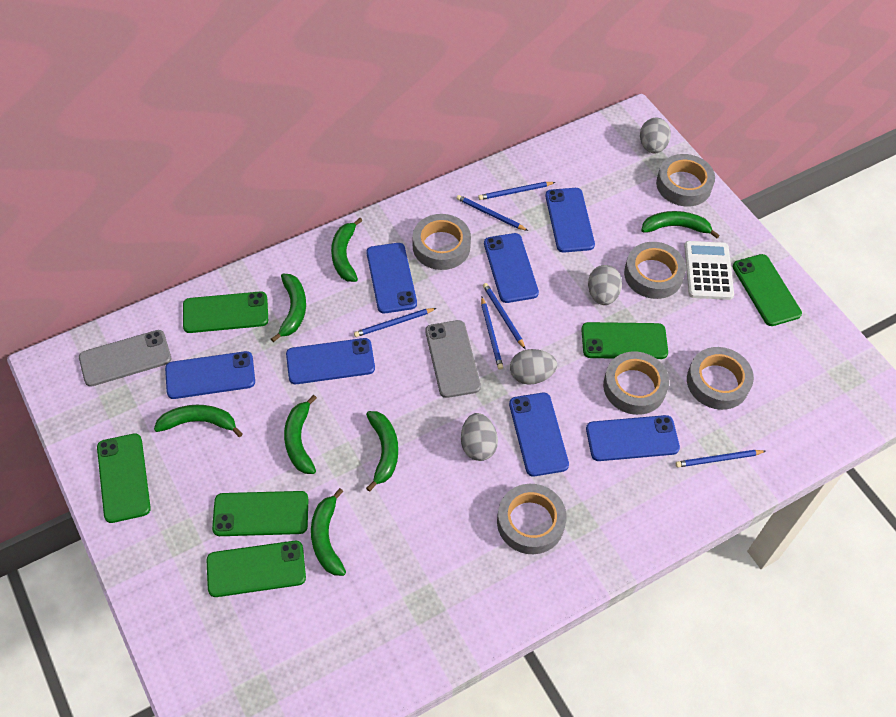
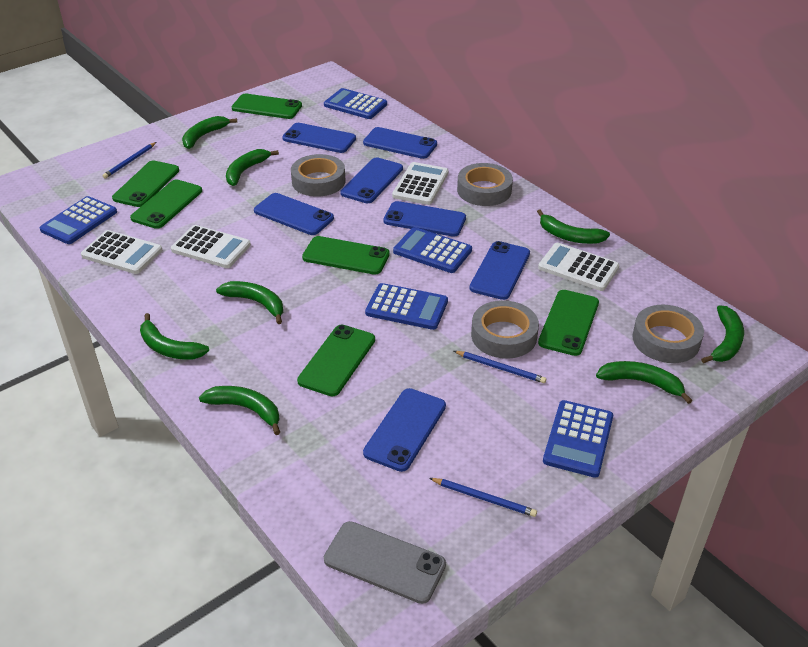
blue calculator: 0 -> 5
blue pencil: 6 -> 3
green banana: 7 -> 8
grey egg: 4 -> 0
grey phone: 2 -> 1
grey tape: 6 -> 4
white calculator: 1 -> 4

